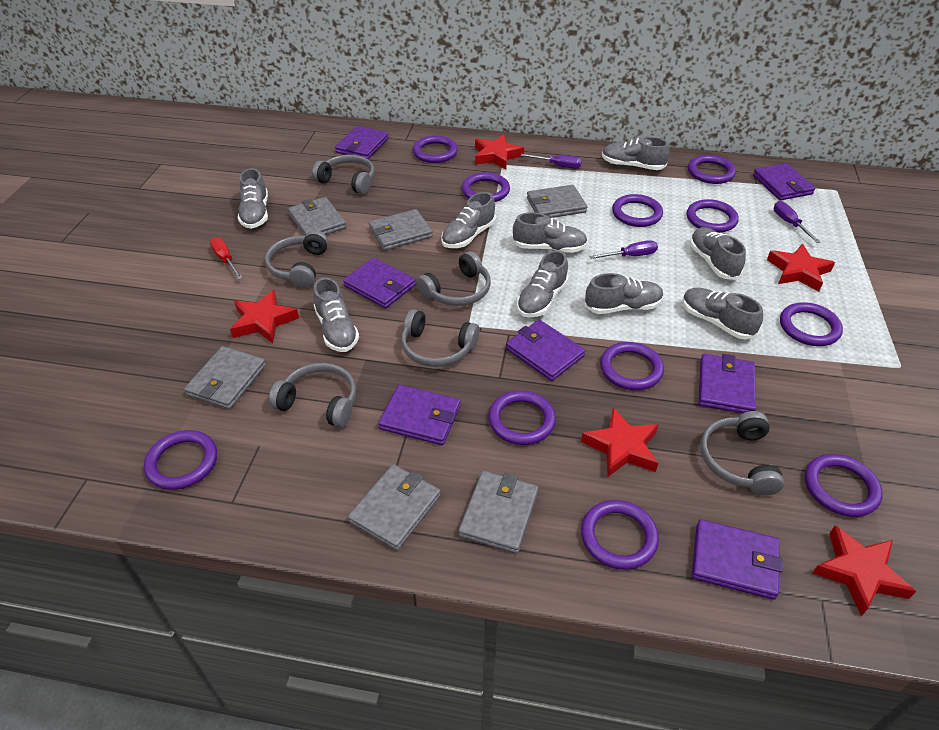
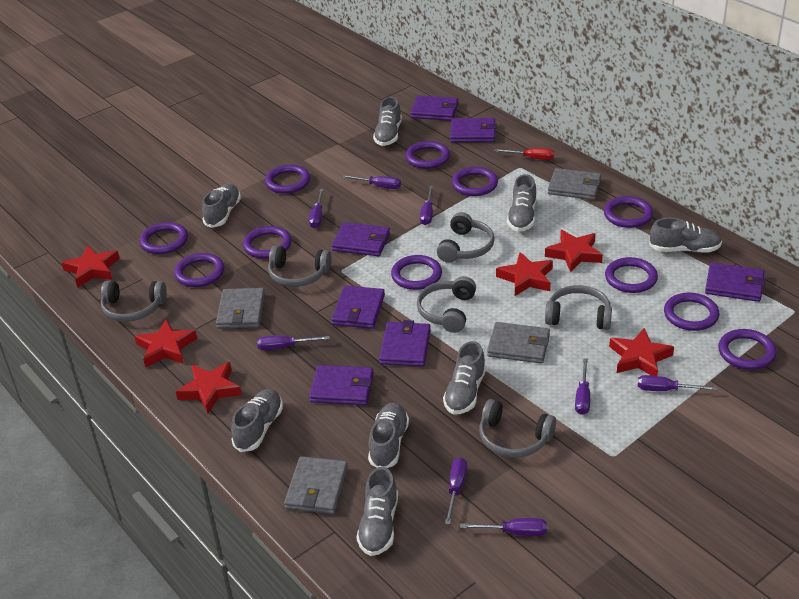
grey shoe: 9 -> 8
grey wallet: 6 -> 4
purple screwdriver: 3 -> 8
red star: 5 -> 6

